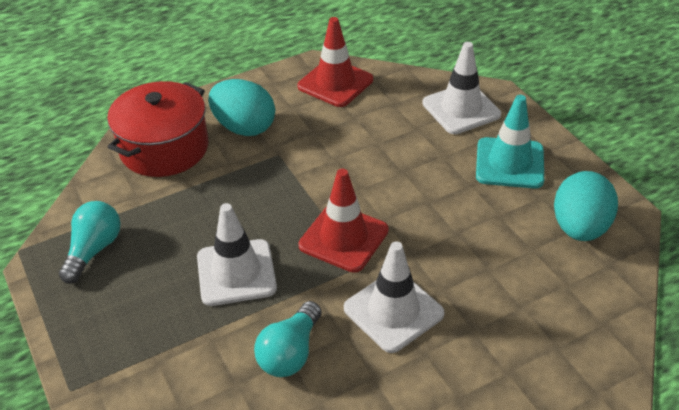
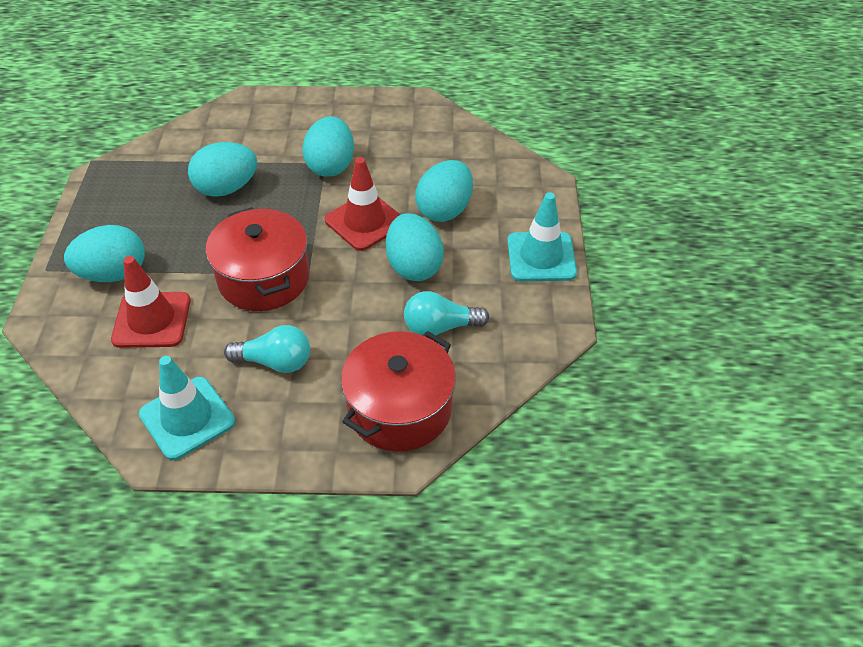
red pot: 1 -> 2
turquoise egg: 2 -> 5
turquoise traffic cone: 1 -> 2
white traffic cone: 3 -> 0

